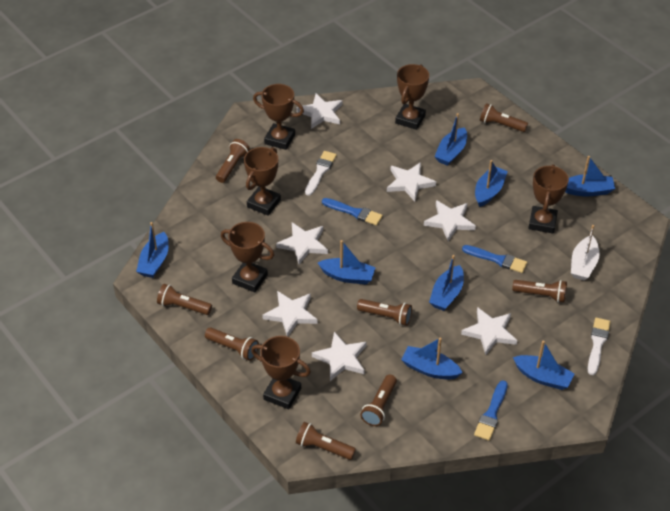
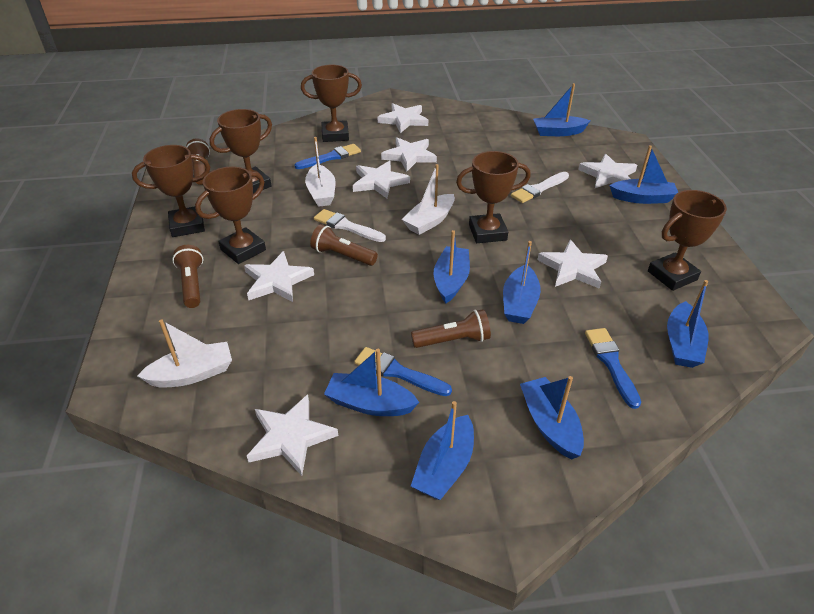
brown flashlight: 8 -> 4
white boat: 1 -> 3

